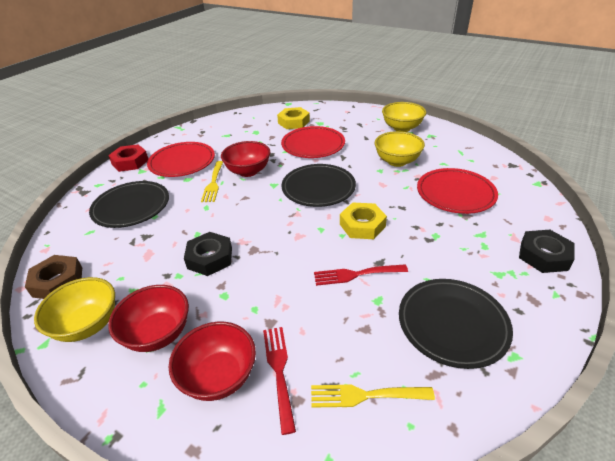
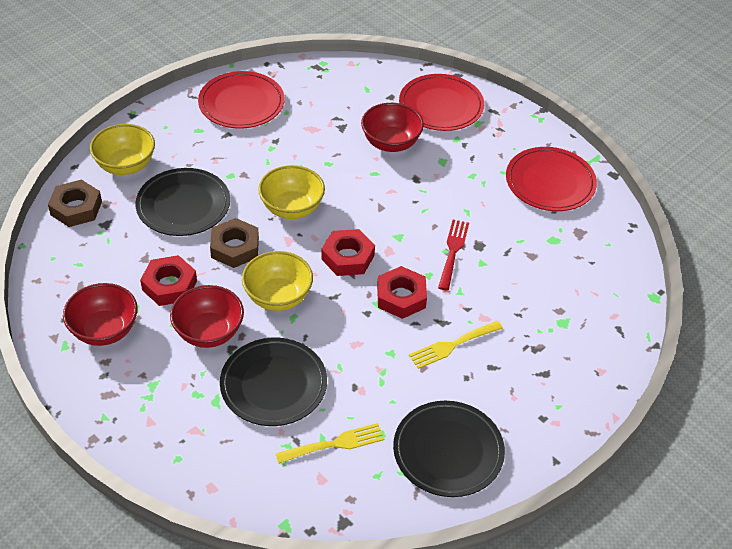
black nut: 2 -> 0
brown nut: 1 -> 2
red fork: 2 -> 1
red nut: 1 -> 3
yellow nut: 2 -> 0

